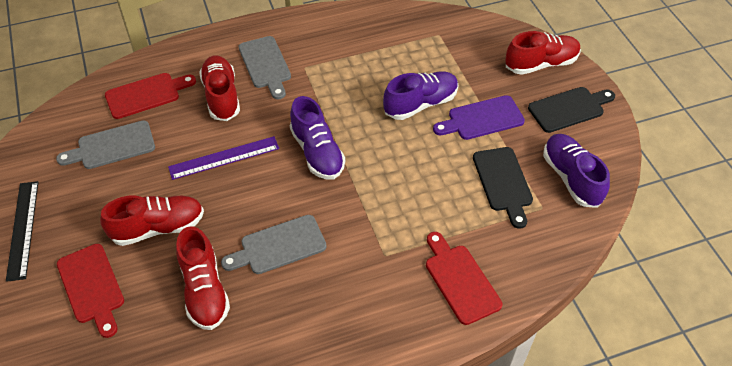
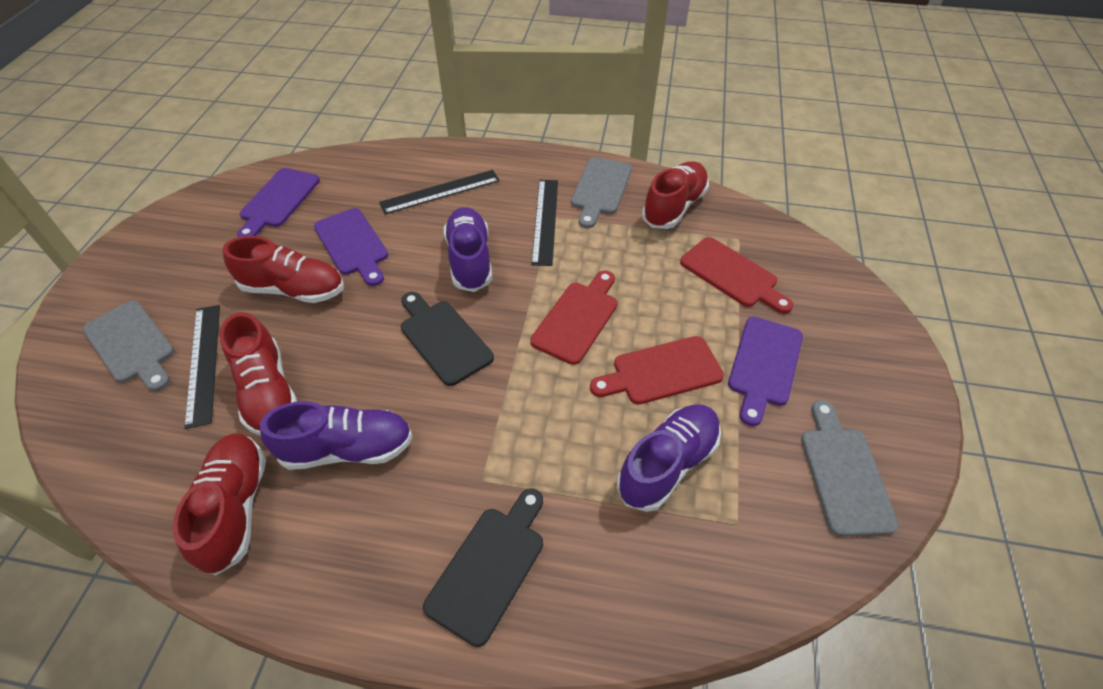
black ruler: 1 -> 3
purple cutting board: 1 -> 3
purple ruler: 1 -> 0

